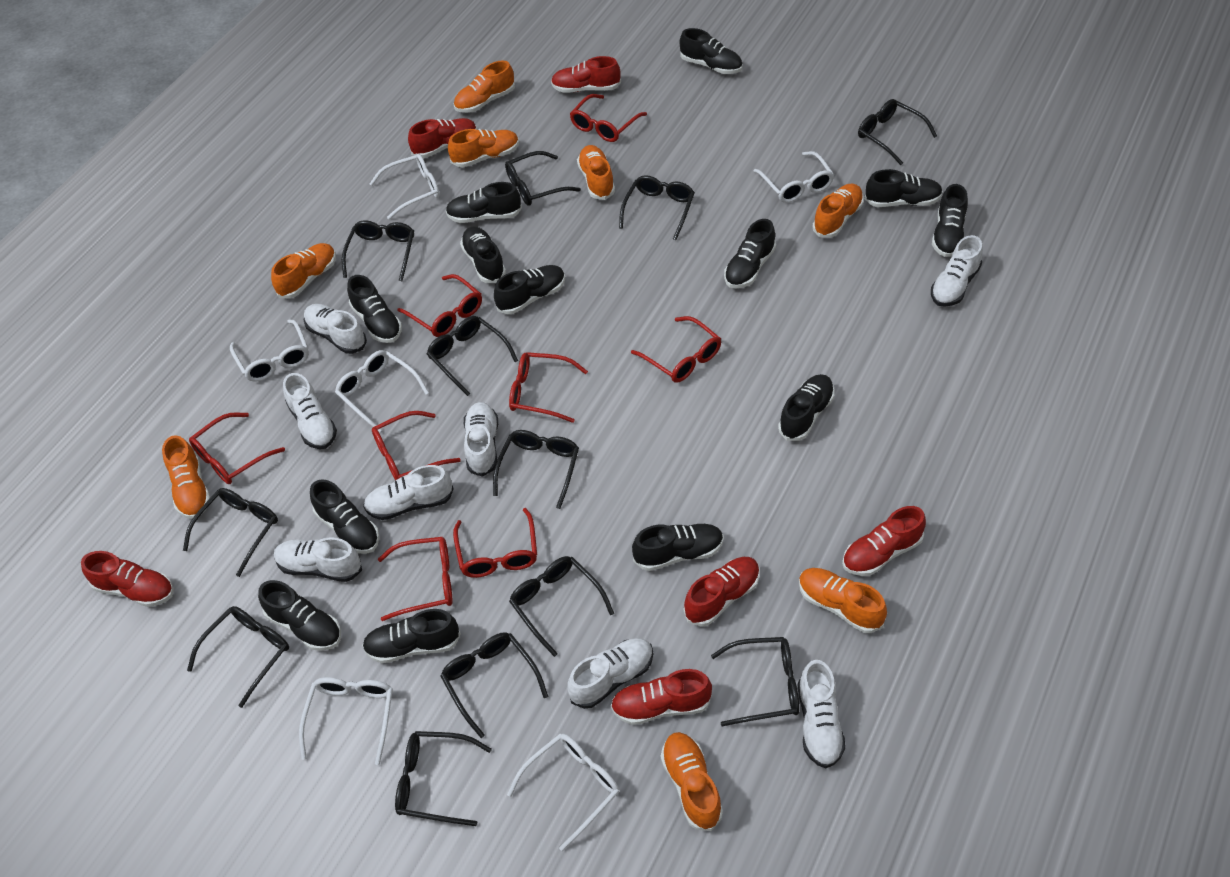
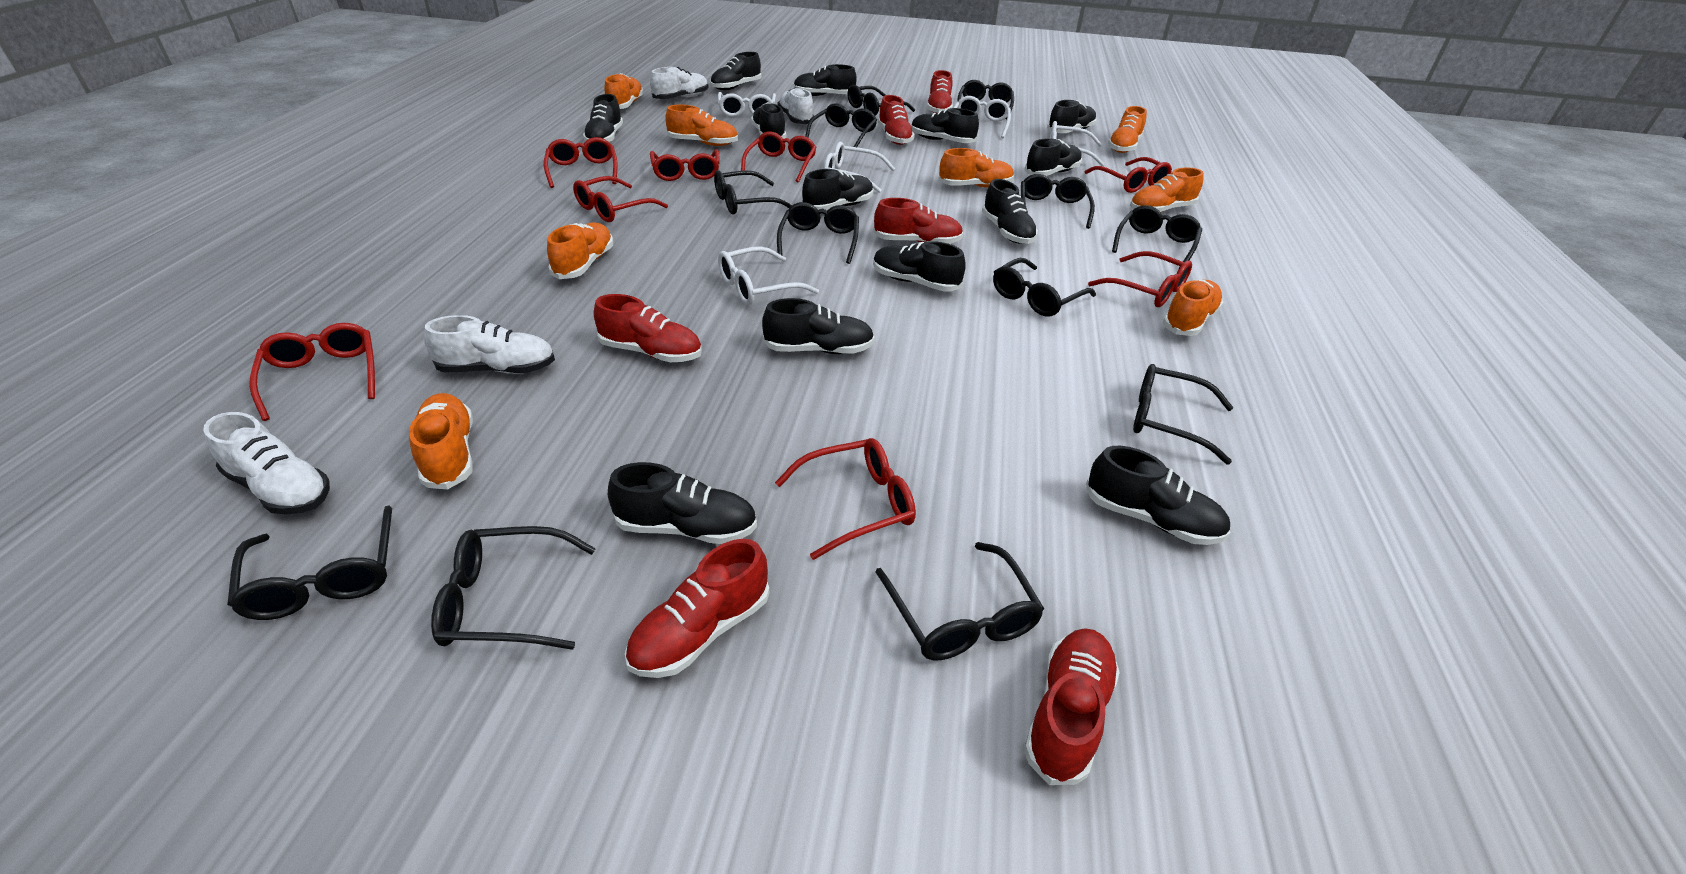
white glasses: 6 -> 5
white shoe: 8 -> 4

